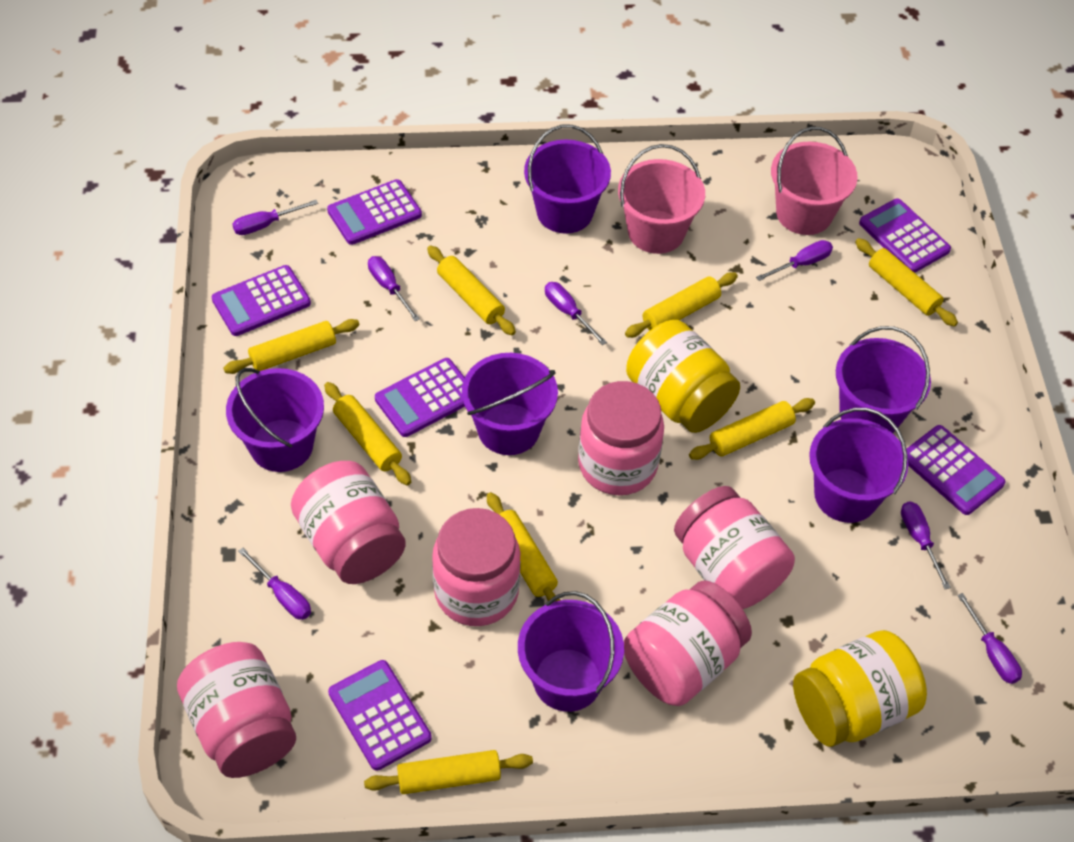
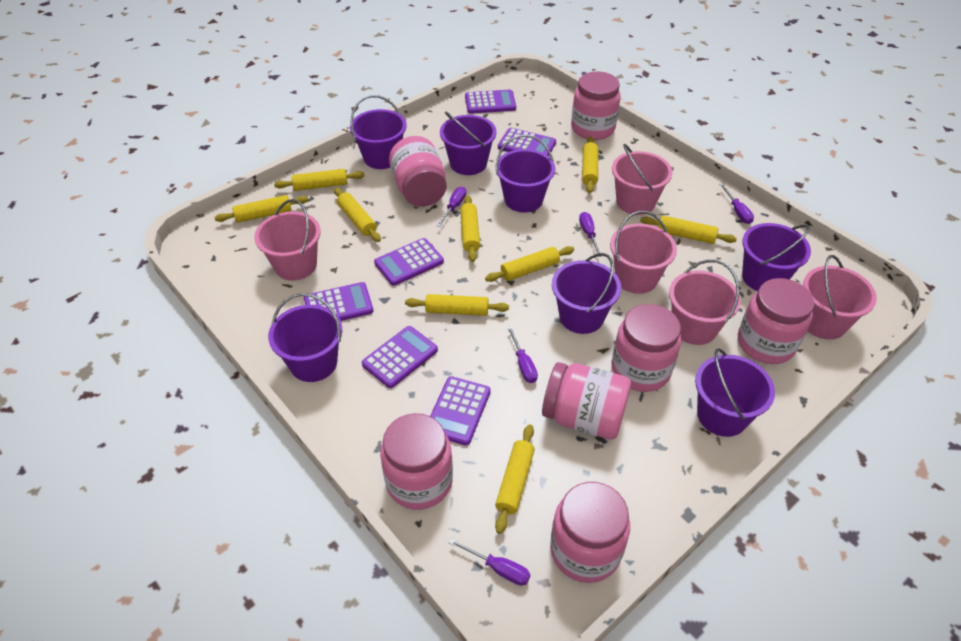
pink bucket: 2 -> 5
pink jar: 6 -> 7
purple bucket: 6 -> 7
purple screwdriver: 7 -> 5
yellow jar: 2 -> 0
yellow rolling pin: 8 -> 9

